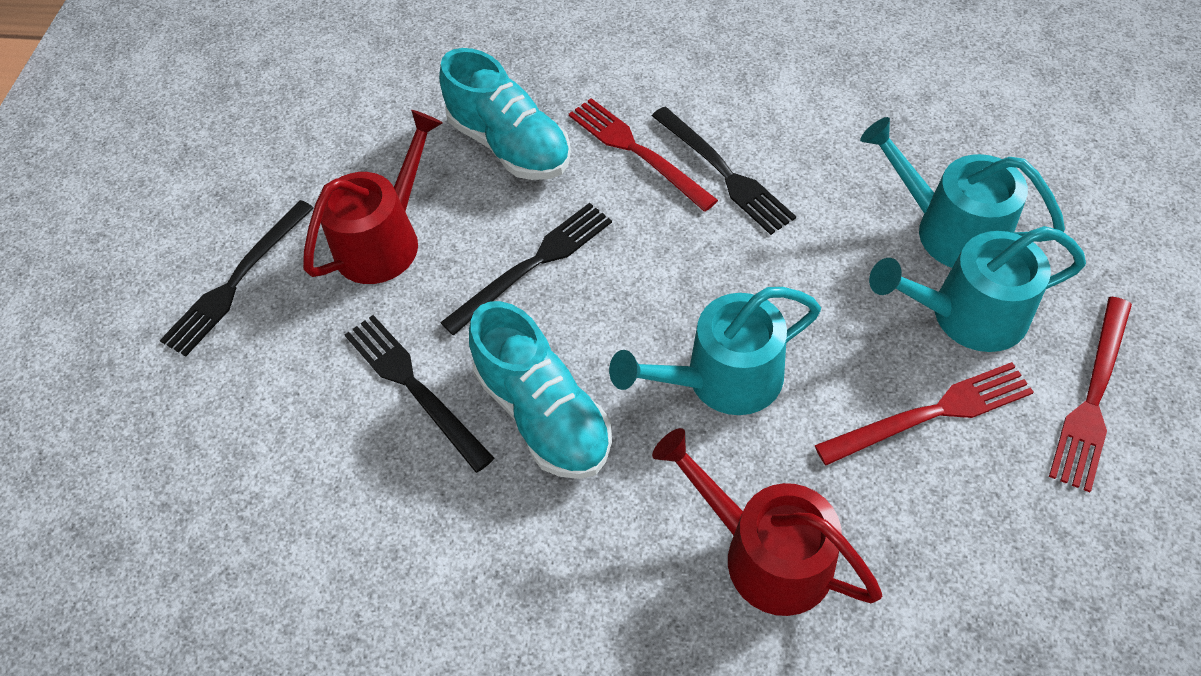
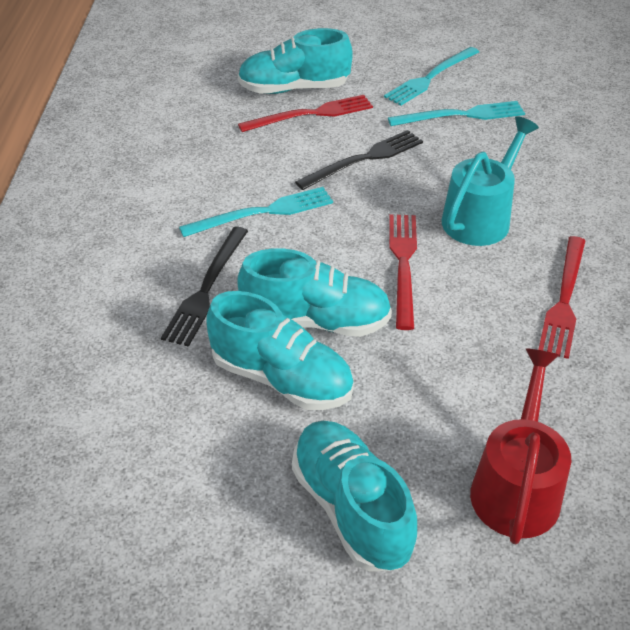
black fork: 4 -> 2
red watering can: 2 -> 1
turquoise fork: 0 -> 3
turquoise shoe: 2 -> 4
turquoise watering can: 3 -> 1

